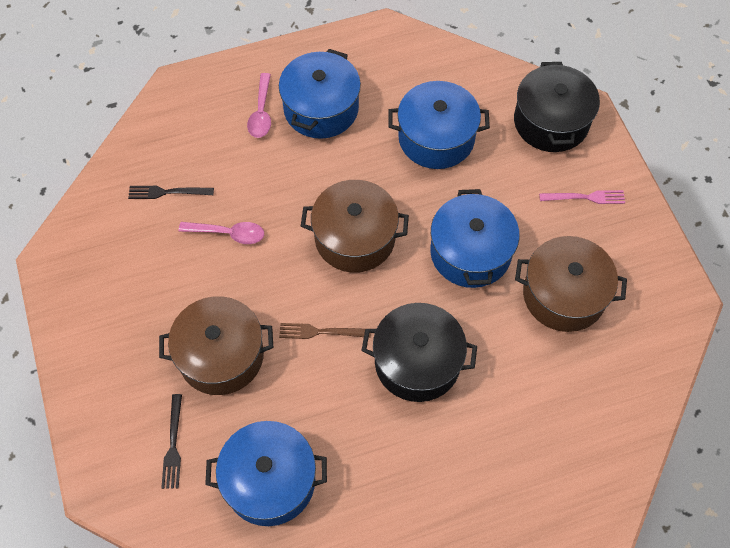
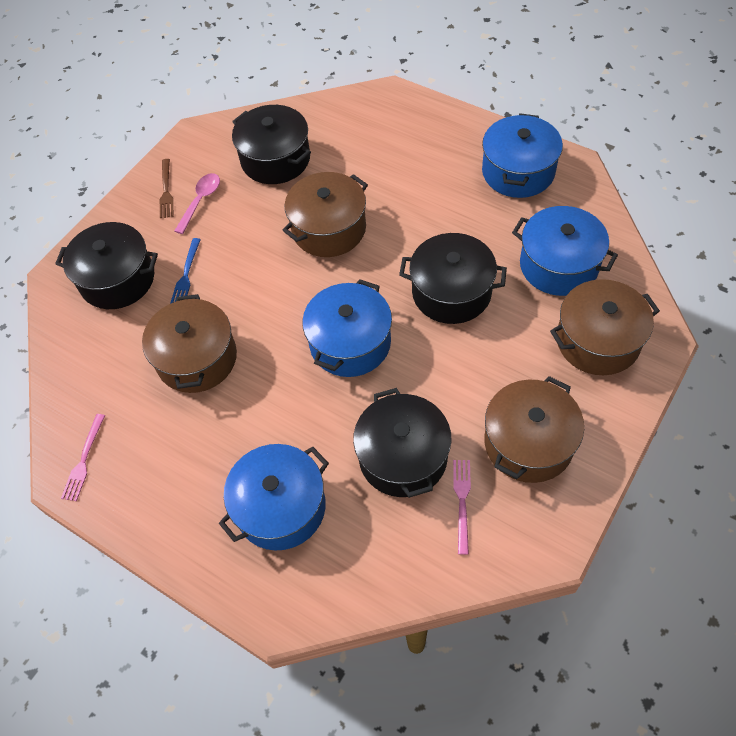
black fork: 2 -> 0
black pot: 2 -> 4
blue fork: 0 -> 1
brown pot: 3 -> 4
pink fork: 1 -> 2
pink spoon: 2 -> 1

